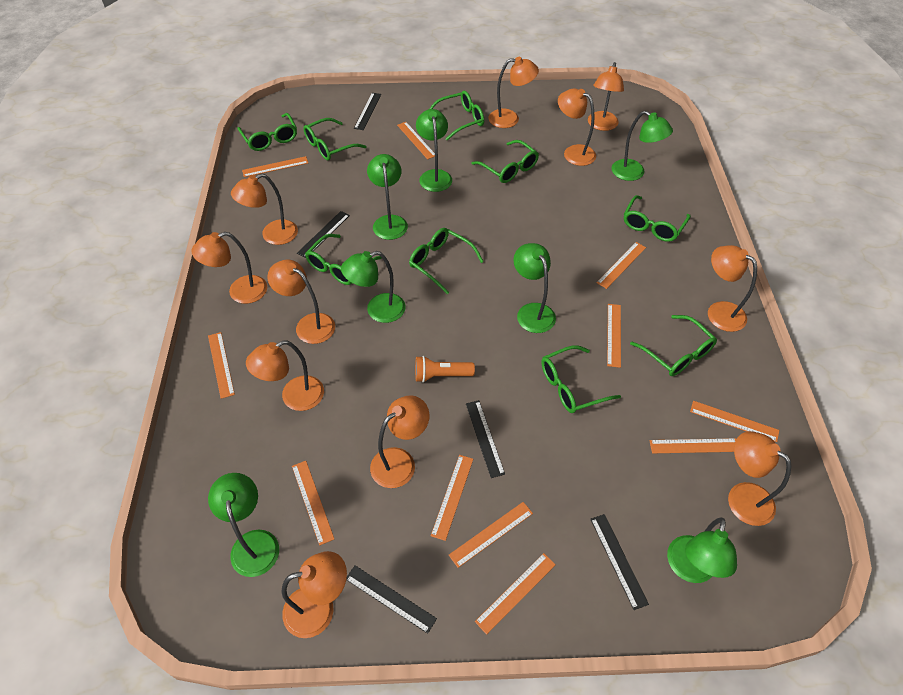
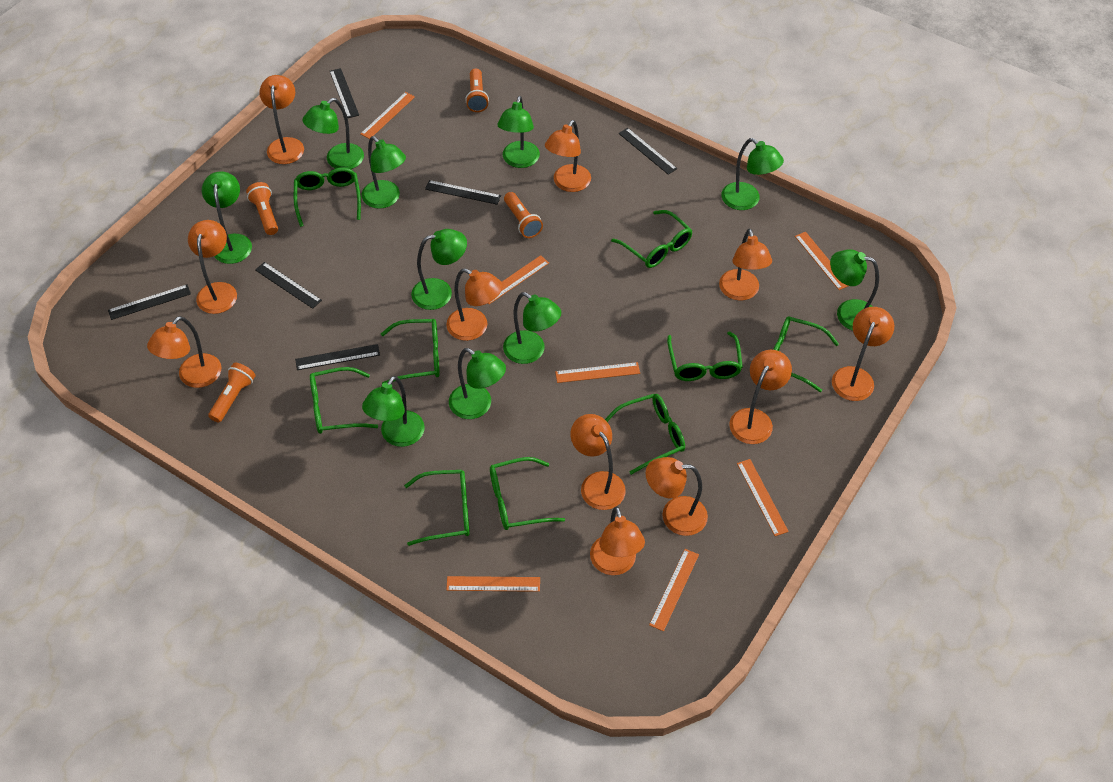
black ruler: 5 -> 6
green lamp: 7 -> 10
orange flashlight: 1 -> 4
orange ruler: 11 -> 7

